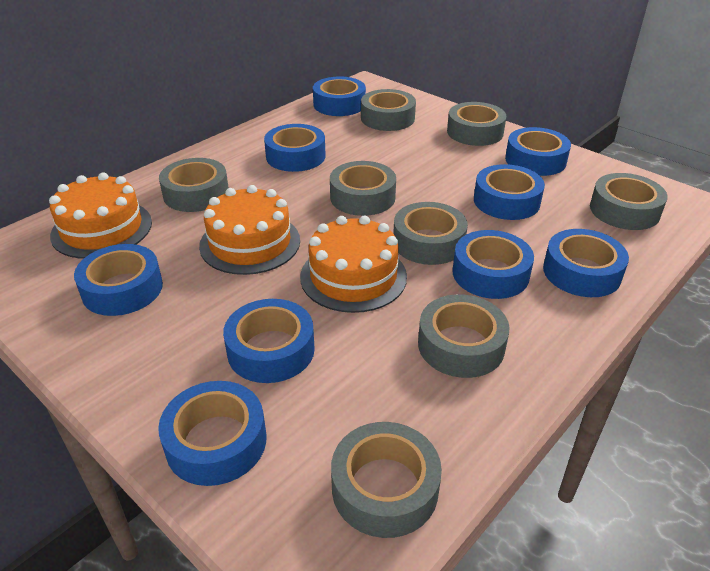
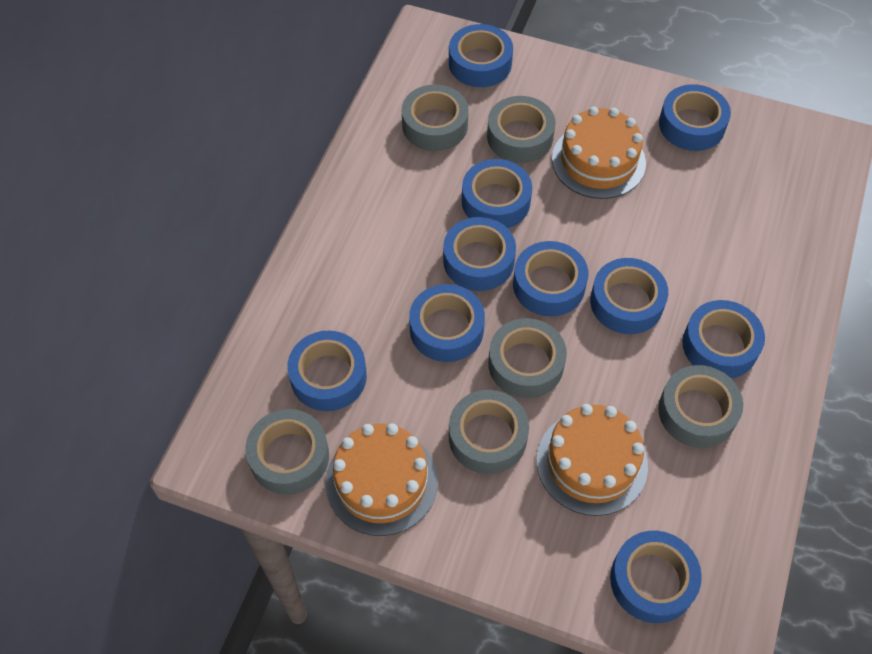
blue tape: 9 -> 10
grey tape: 8 -> 6

